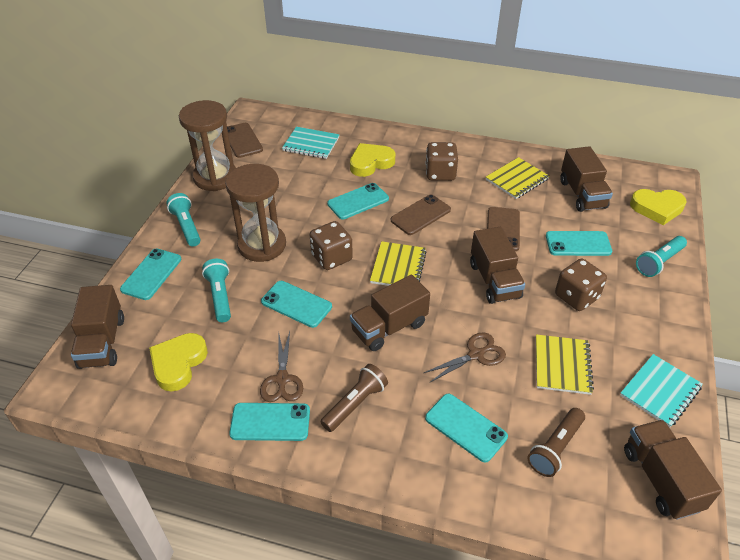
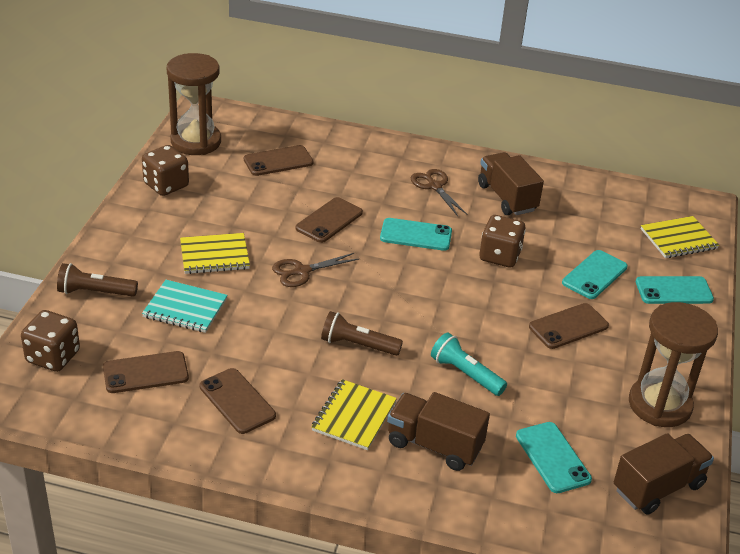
brown phone: 3 -> 5
brown truck: 5 -> 3
turquoise flashlight: 3 -> 1
turquoise notebook: 2 -> 1
turquoise phone: 6 -> 4
yellow heart: 3 -> 0

